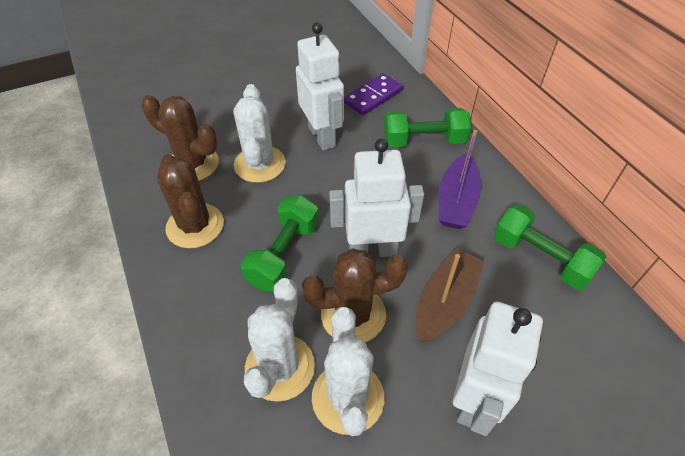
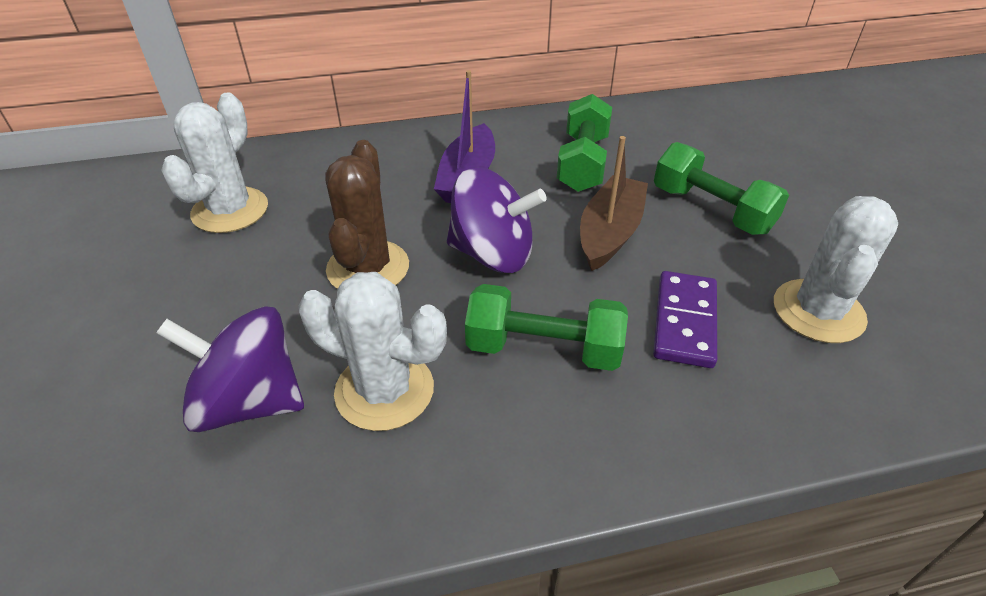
brown cactus: 3 -> 1
purple spinning top: 0 -> 2
white robot: 3 -> 0

